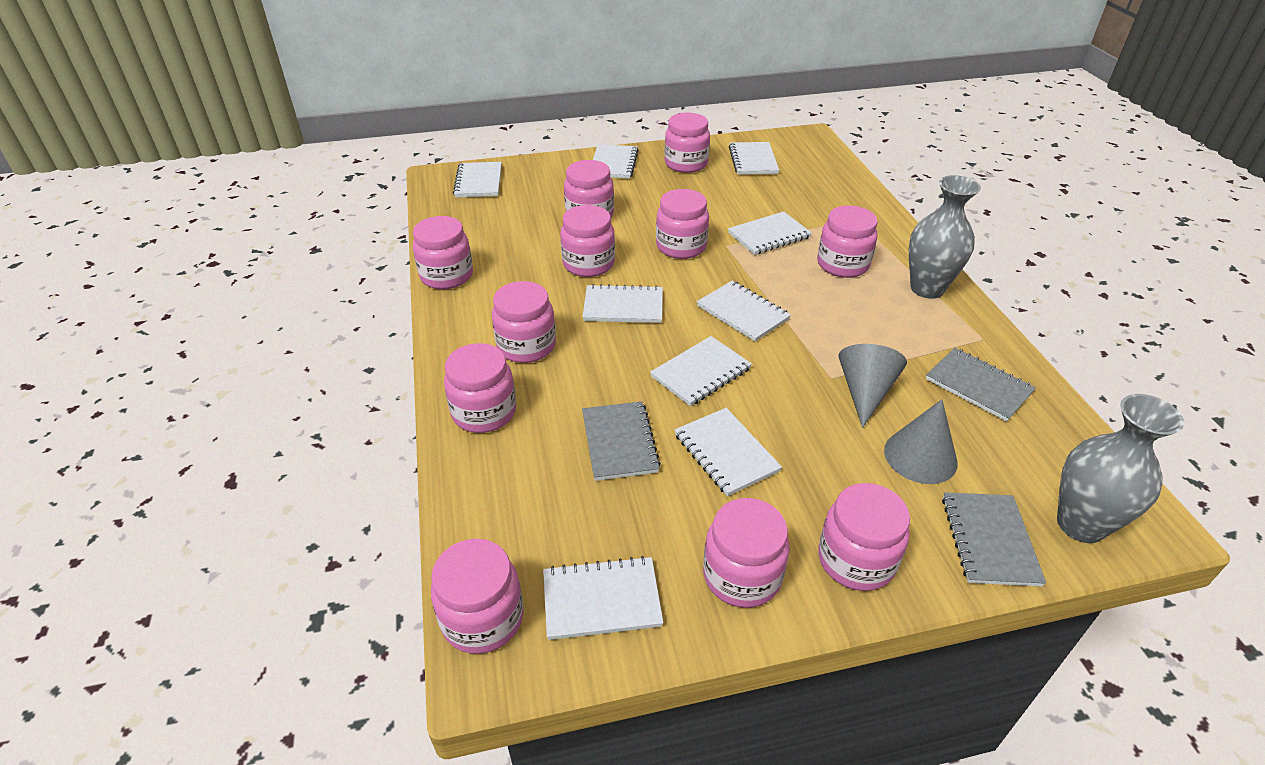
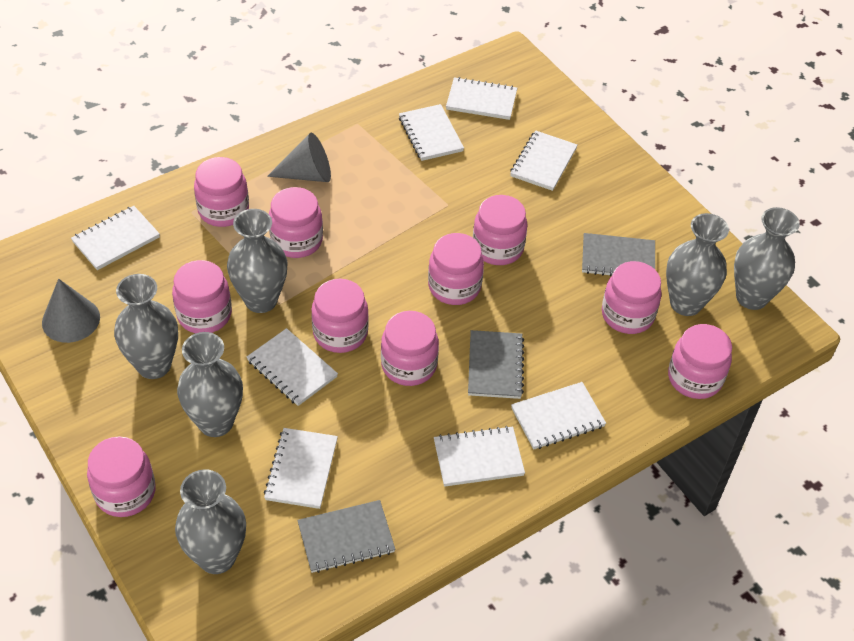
grey vase: 2 -> 6
pink jar: 11 -> 10
white notebook: 9 -> 8

